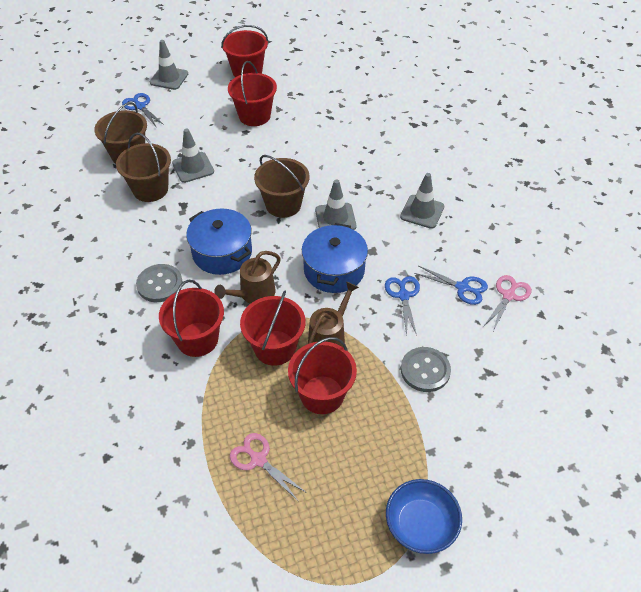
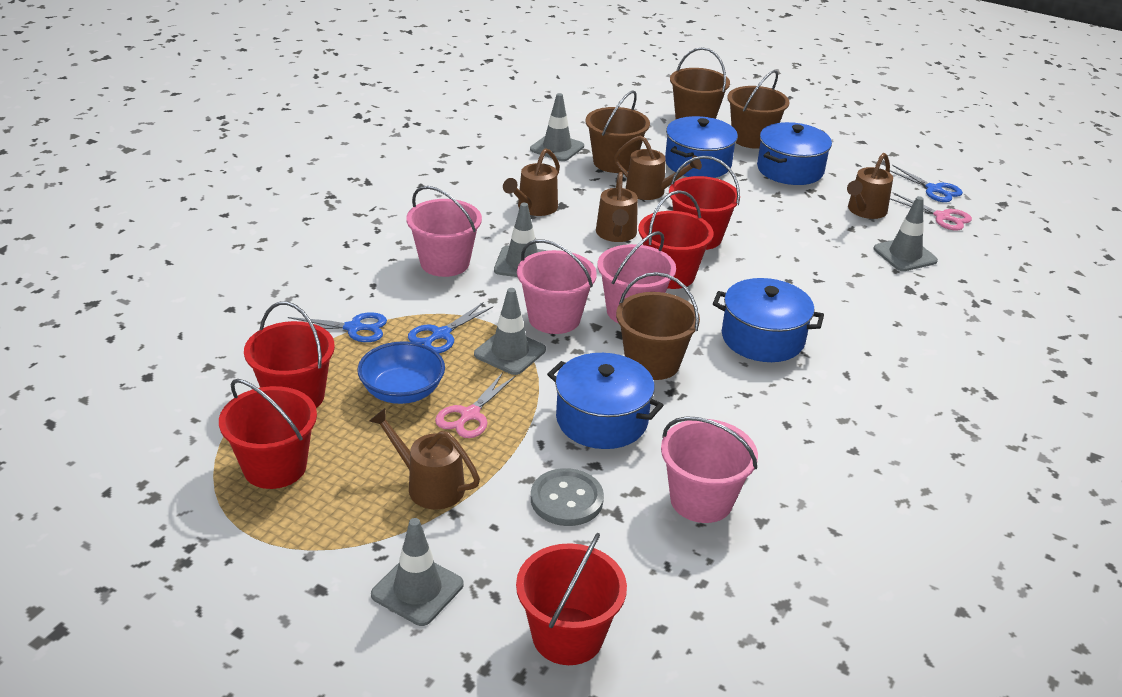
blue pot: 2 -> 4
brown bucket: 3 -> 4
brown watering can: 2 -> 5
grey button: 2 -> 1
grey traffic cone: 4 -> 5
pink bucket: 0 -> 4

